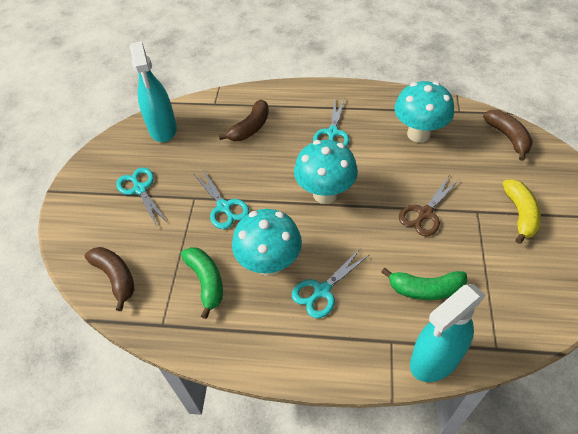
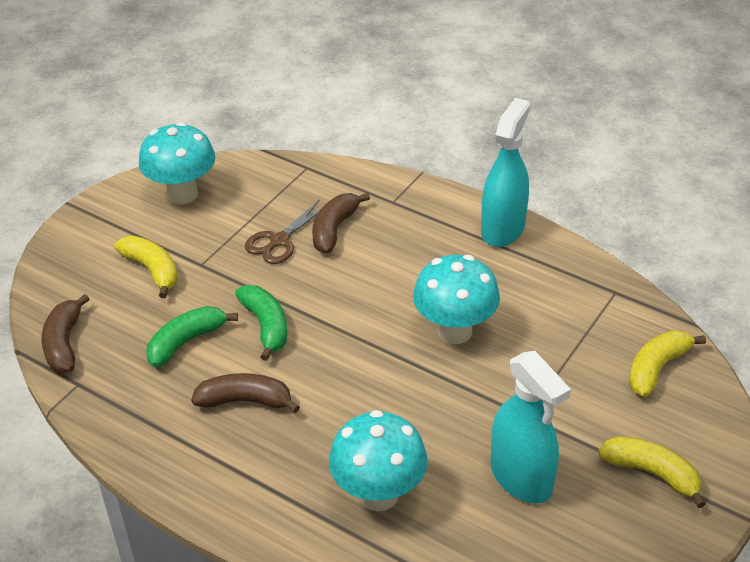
turquoise scissors: 4 -> 0
yellow banana: 1 -> 3

